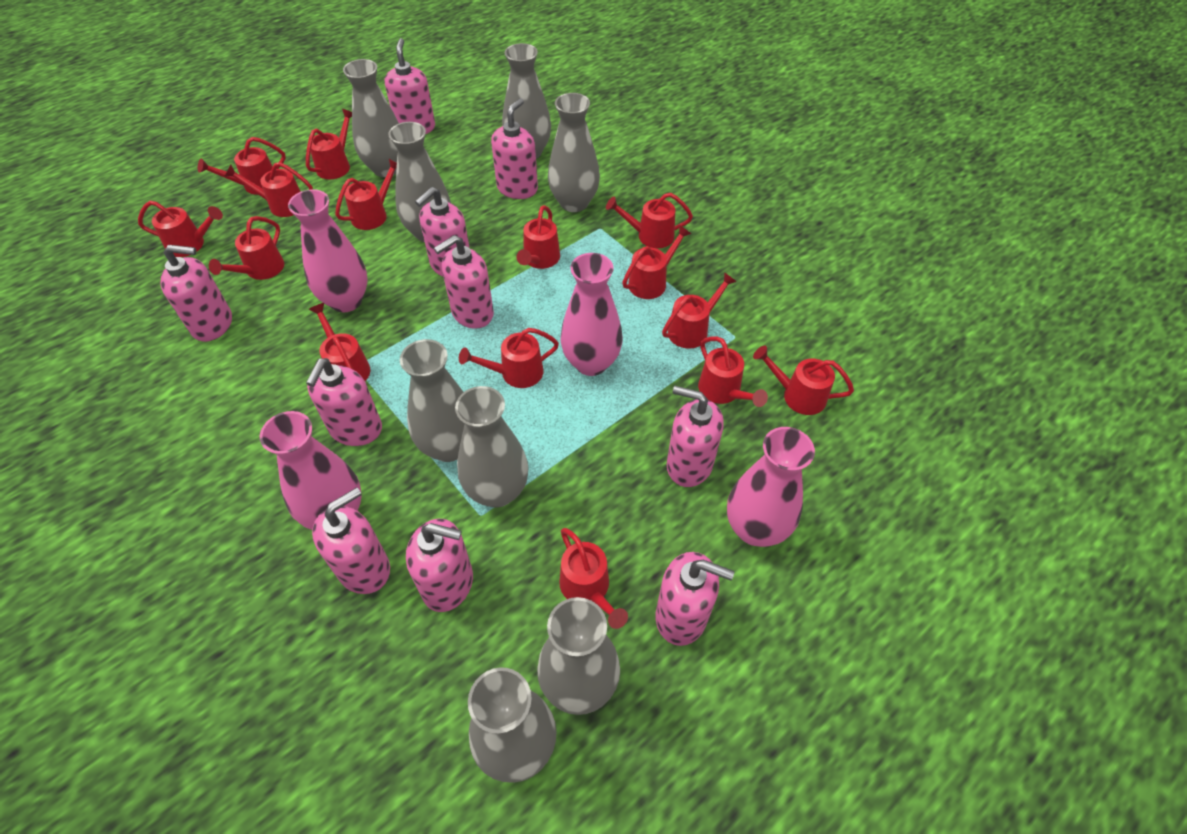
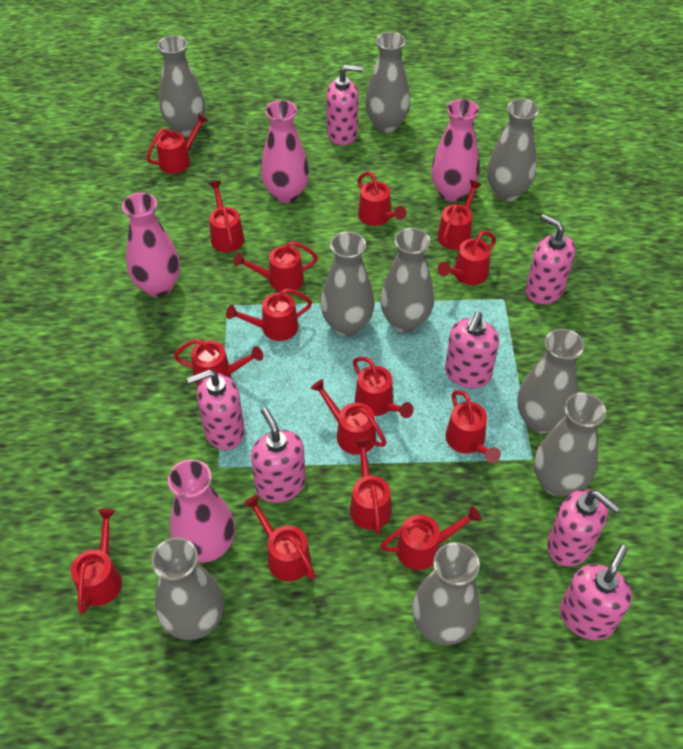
grey vase: 8 -> 9
pink soap dispenser: 10 -> 7

